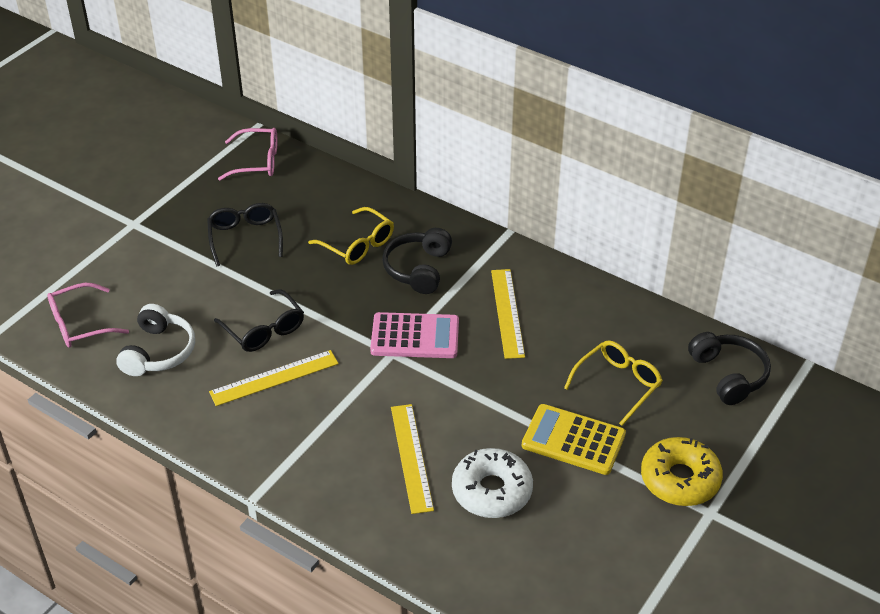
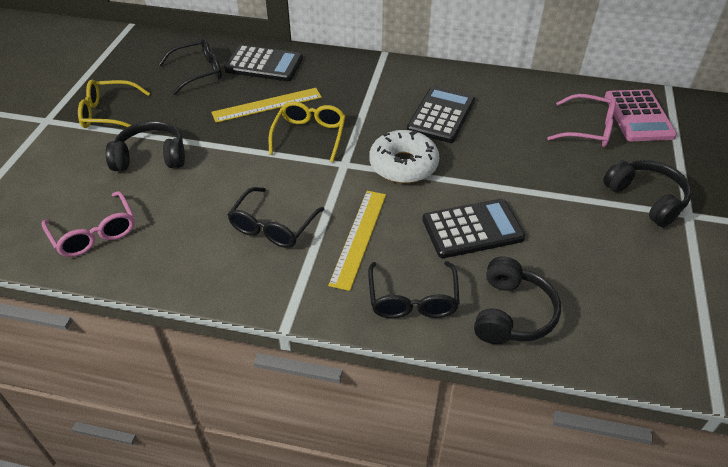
black calculator: 0 -> 3
black glasses: 2 -> 3
black headphones: 2 -> 3
white headphones: 1 -> 0
yellow calculator: 1 -> 0
yellow donut: 1 -> 0
yellow ruler: 3 -> 2

